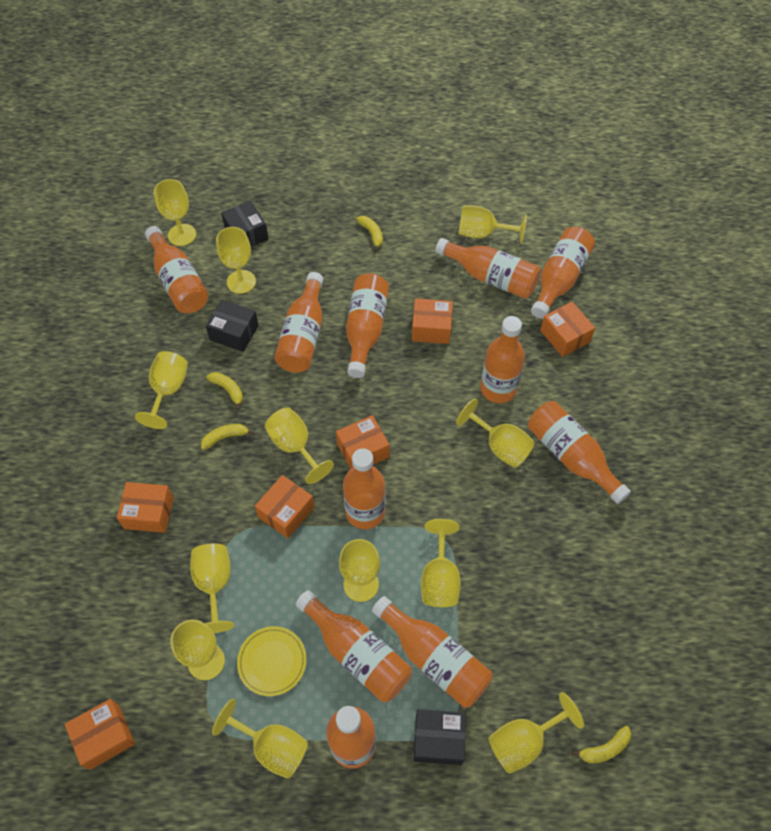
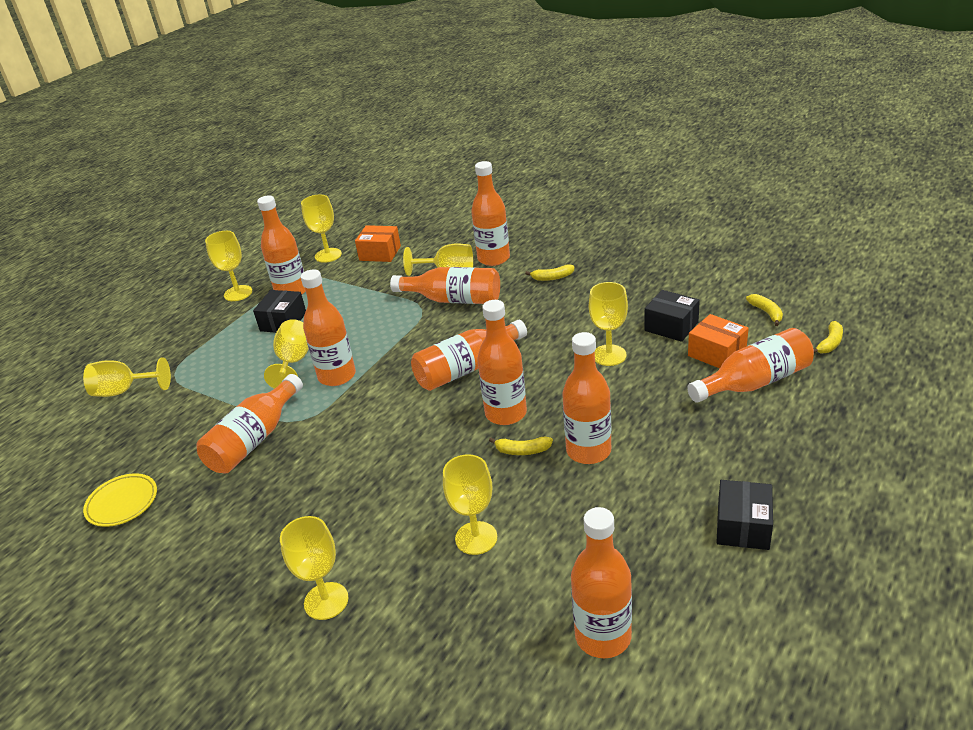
orange bottle: 11 -> 10
orange box: 6 -> 2
yellow goblet: 12 -> 8

